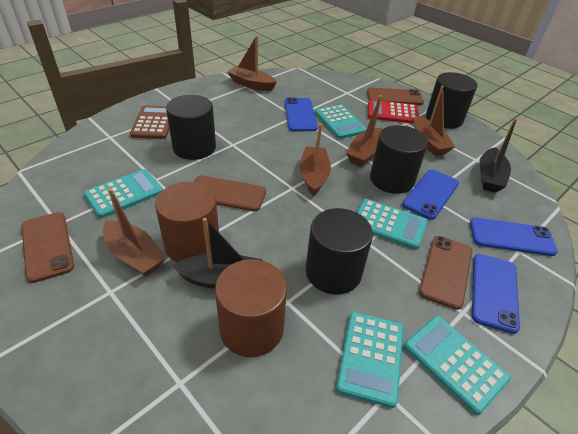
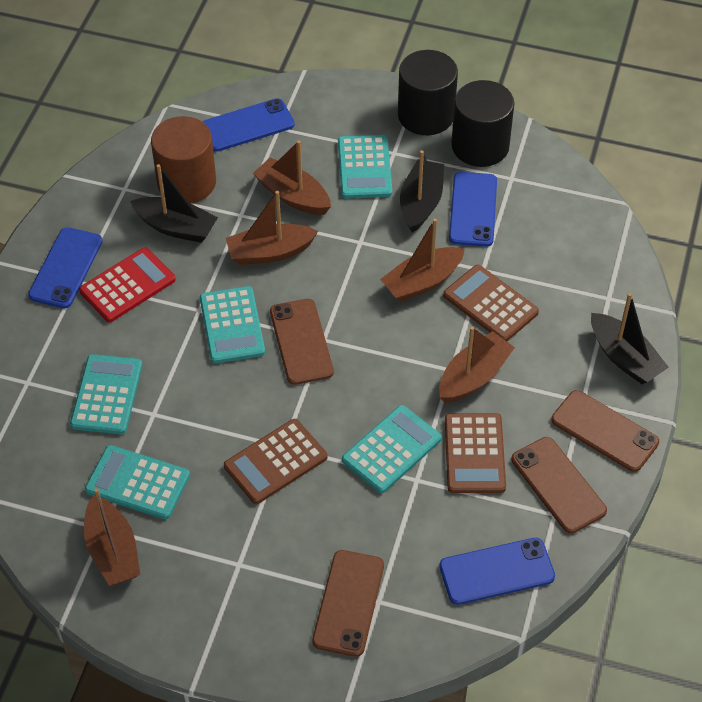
black boat: 2 -> 3
black cylinder: 4 -> 2
brown calculator: 1 -> 3
brown cylinder: 2 -> 1

